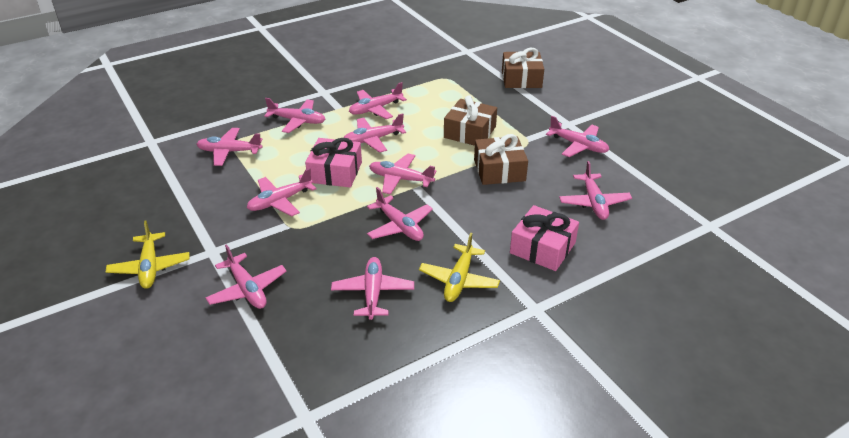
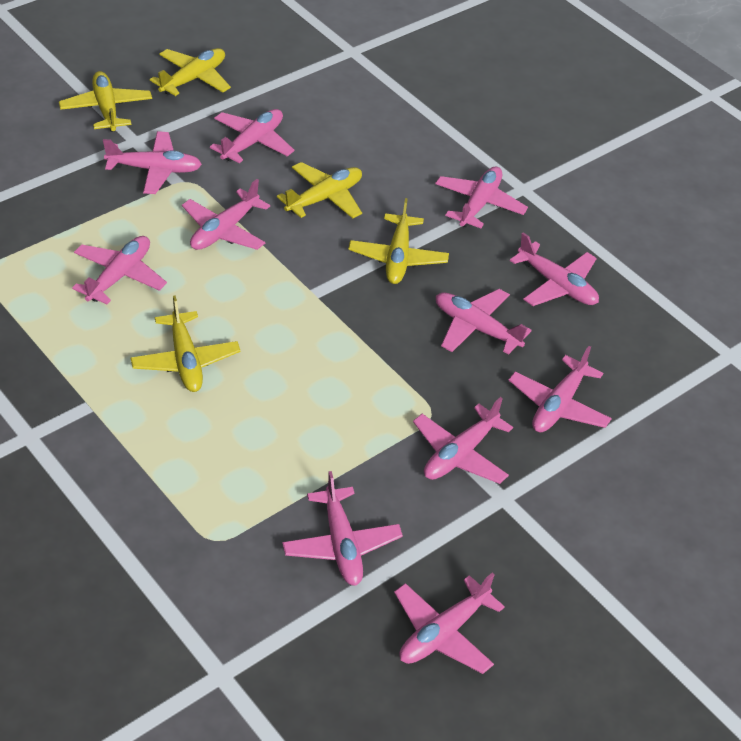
brown gift: 3 -> 0
pink gift: 2 -> 0
yellow plane: 2 -> 5

